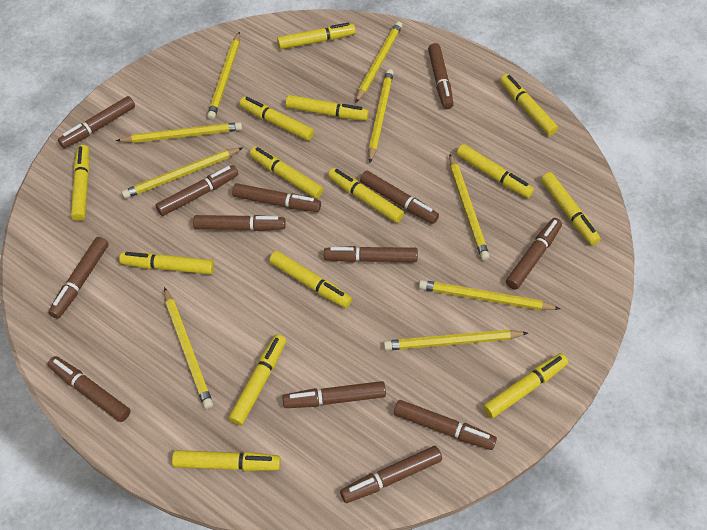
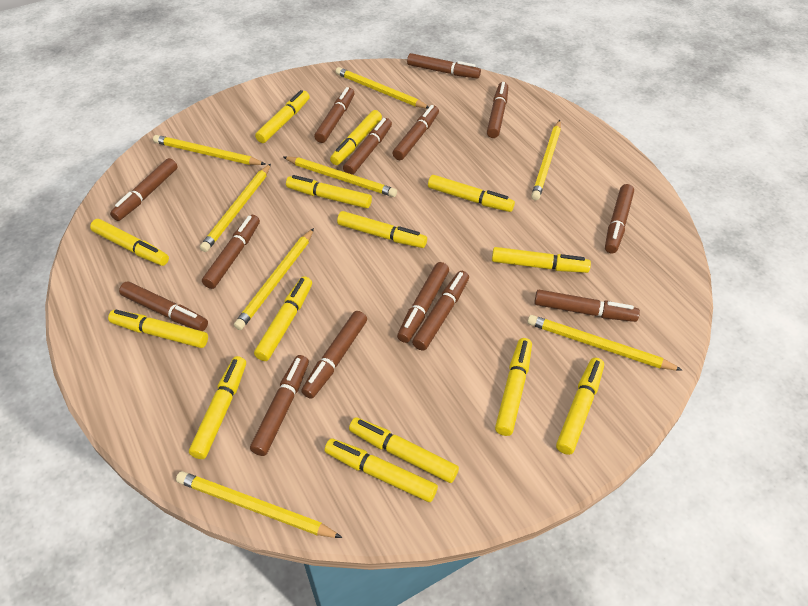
brown marker: 13 -> 14
yellow pencil: 9 -> 8

